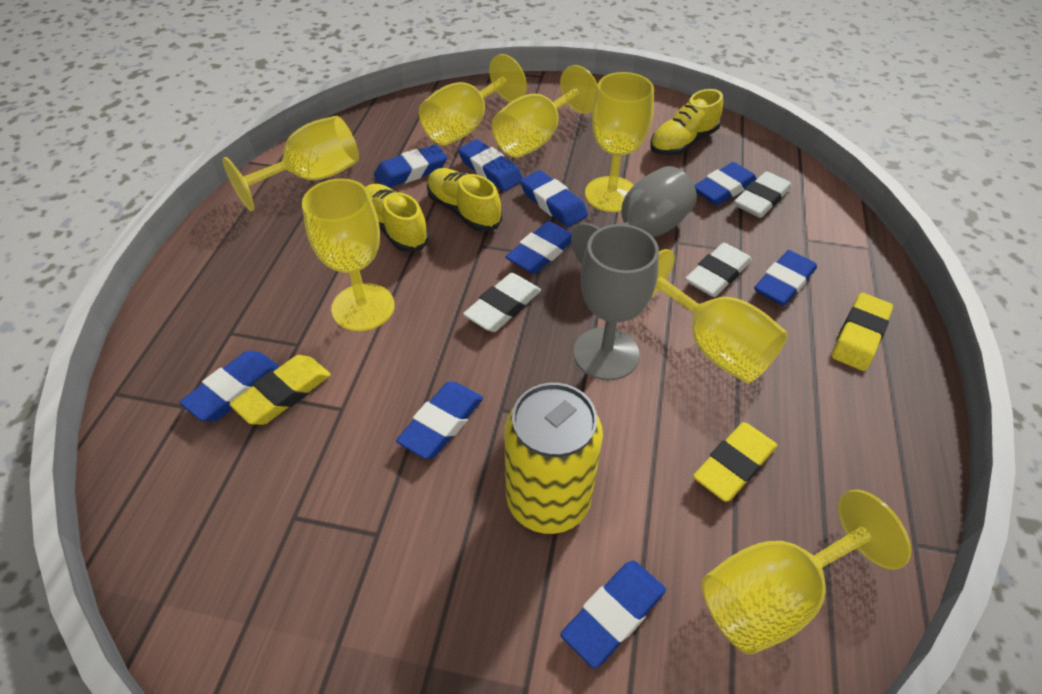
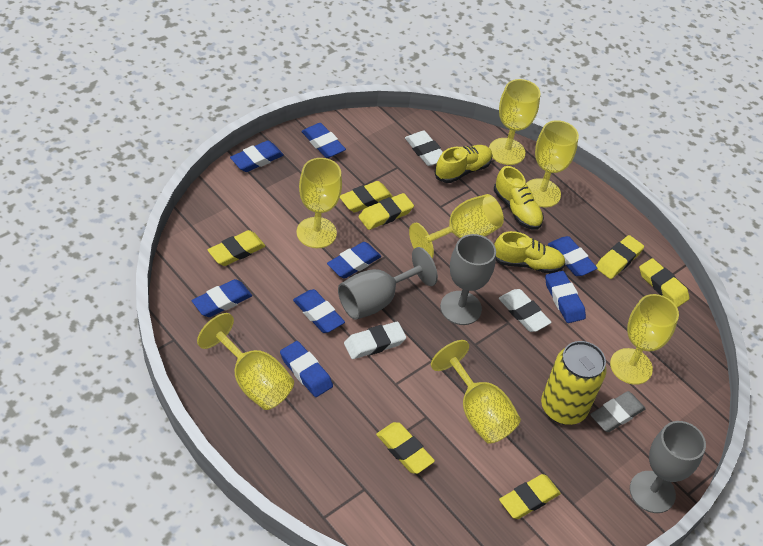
blue eraser: 9 -> 8
grey eraser: 0 -> 1
grey goblet: 2 -> 3
yellow eraser: 3 -> 7

